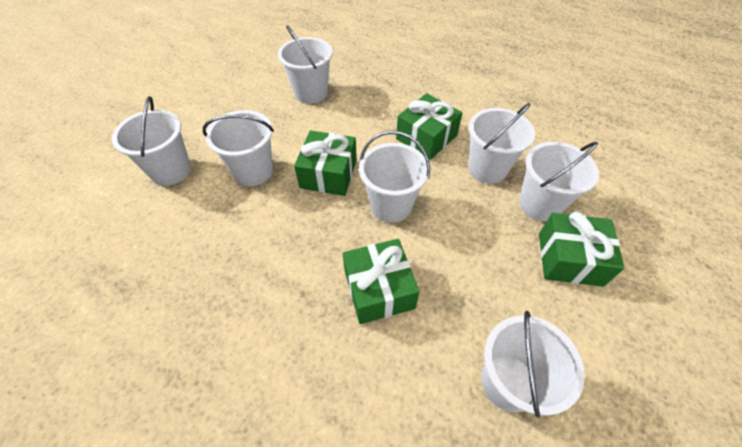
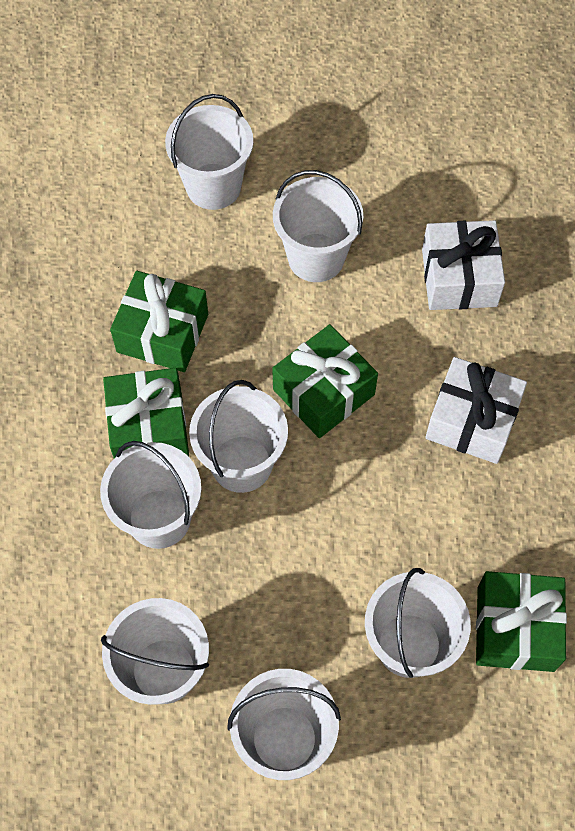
white gift: 0 -> 2

